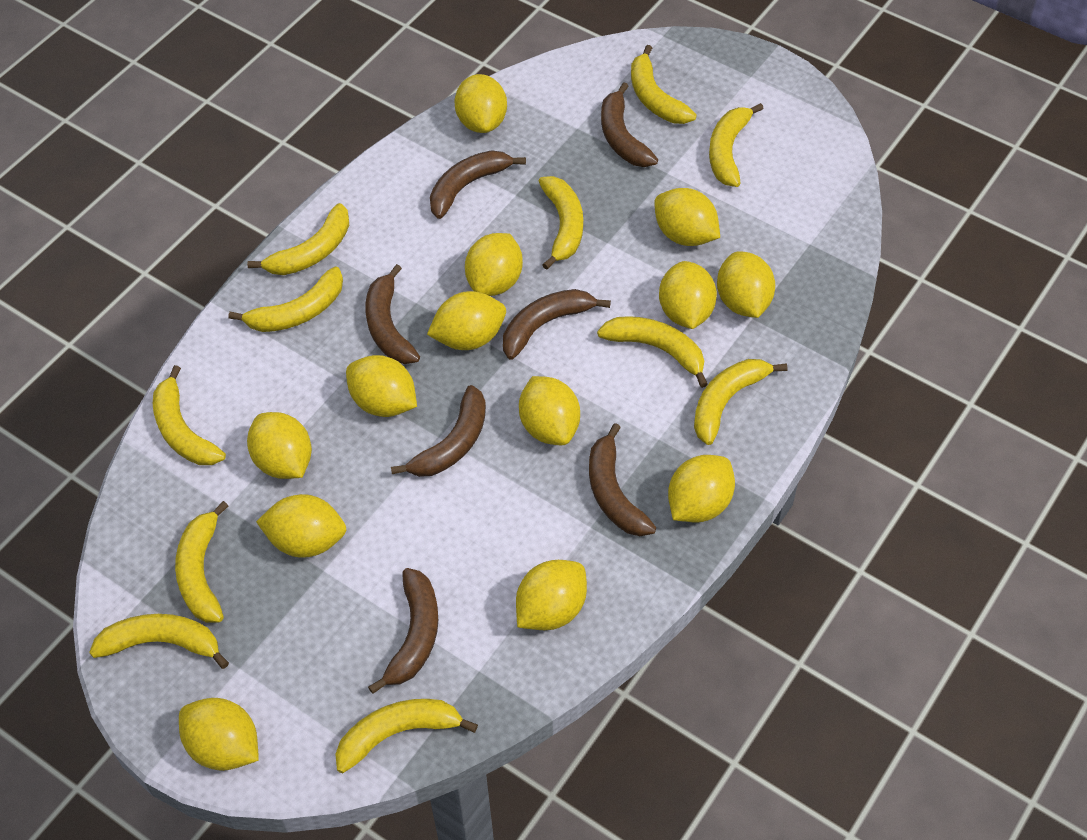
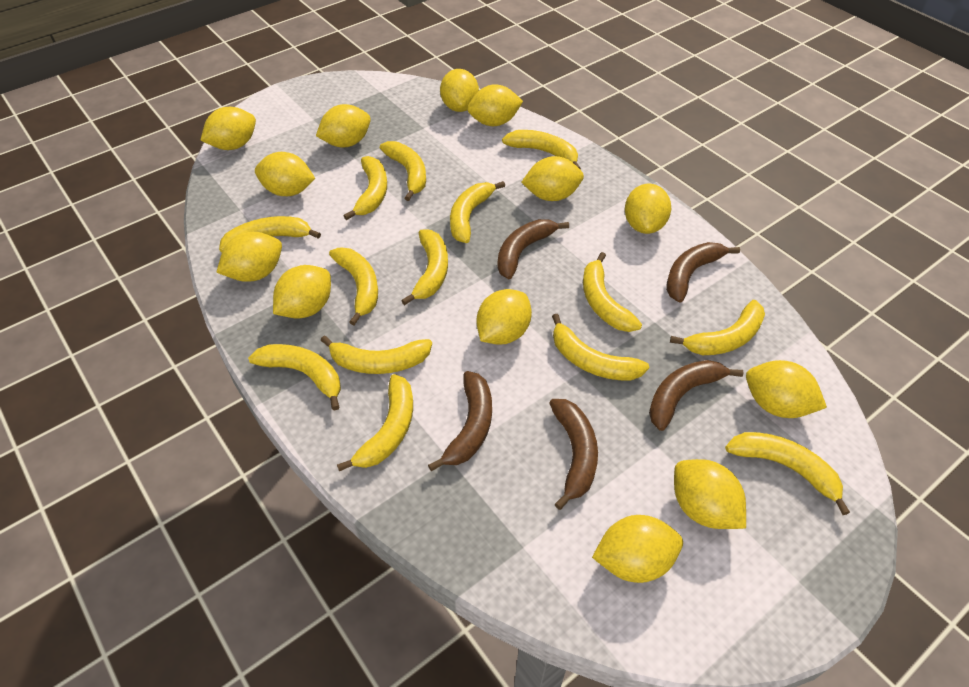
brown banana: 7 -> 5
yellow banana: 11 -> 14

